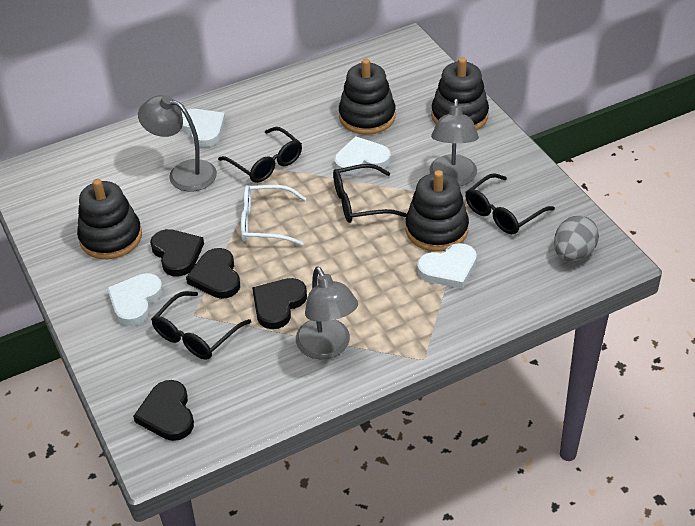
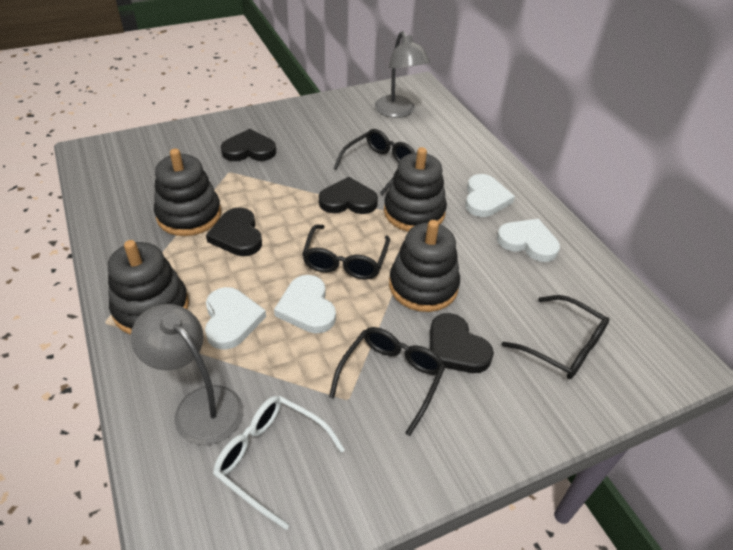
grey egg: 1 -> 0
grey lamp: 3 -> 2

